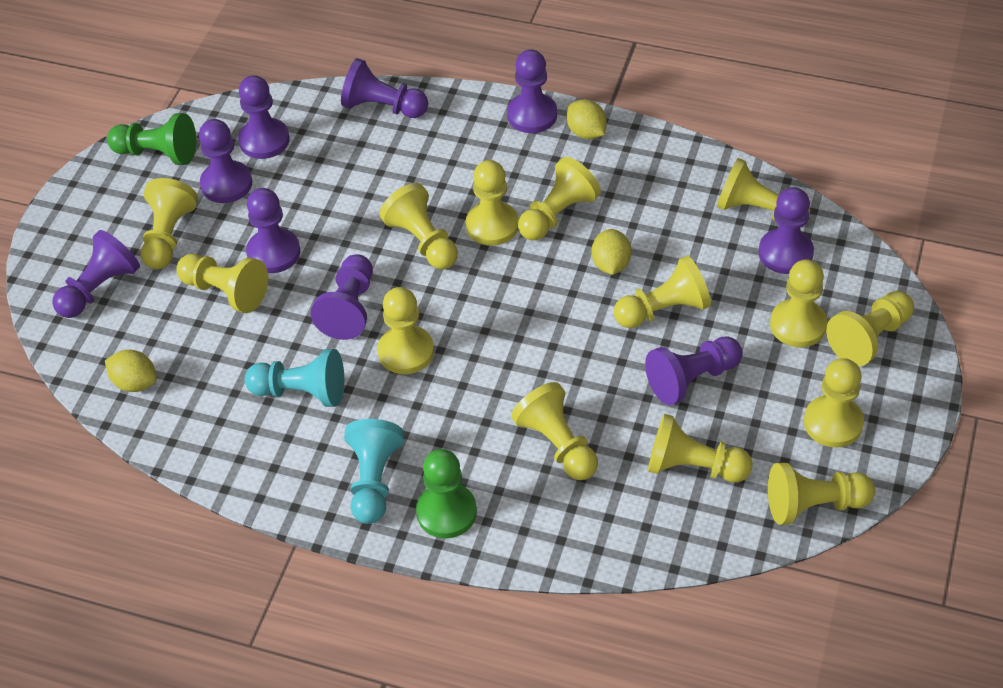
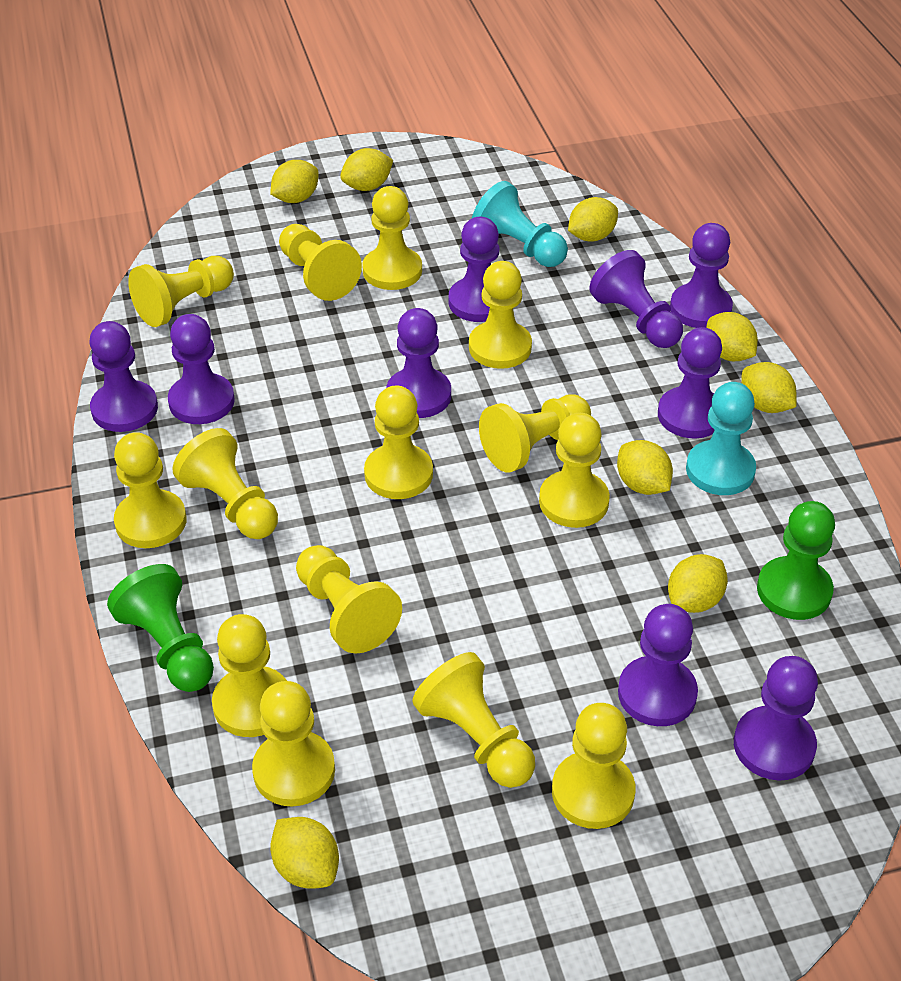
yellow lemon: 3 -> 8

